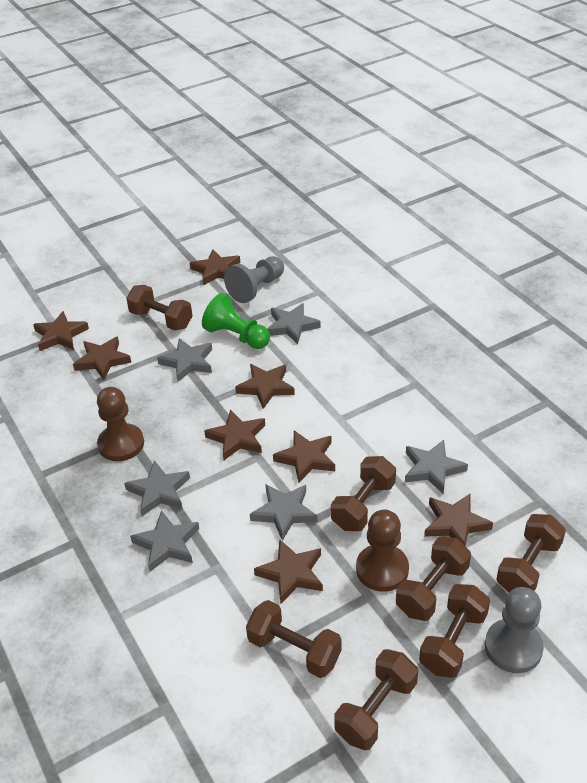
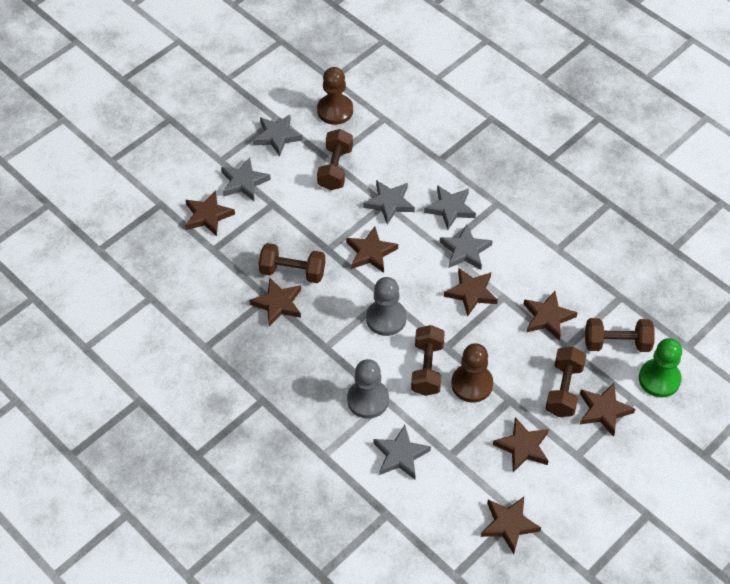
brown dumbbell: 7 -> 5

